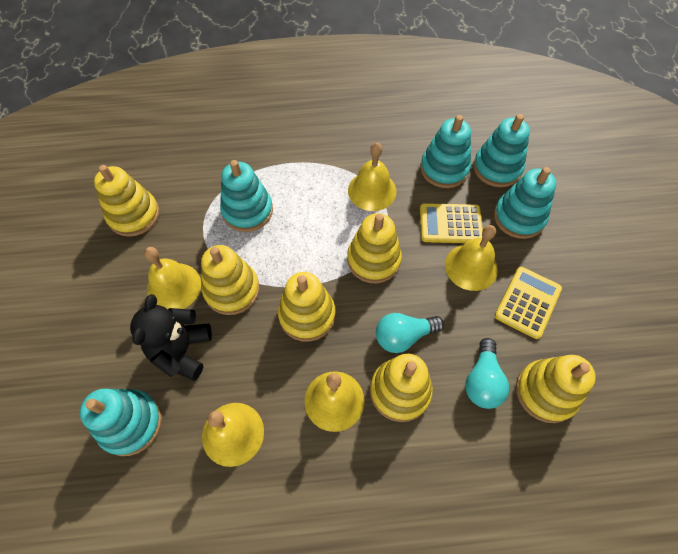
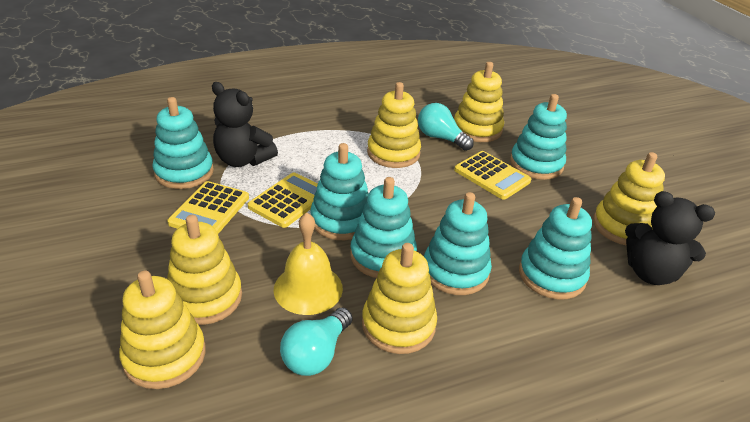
black teddy bear: 1 -> 2
turquoise stacking toy: 5 -> 6
yellow bell: 5 -> 1
yellow calculator: 2 -> 3

